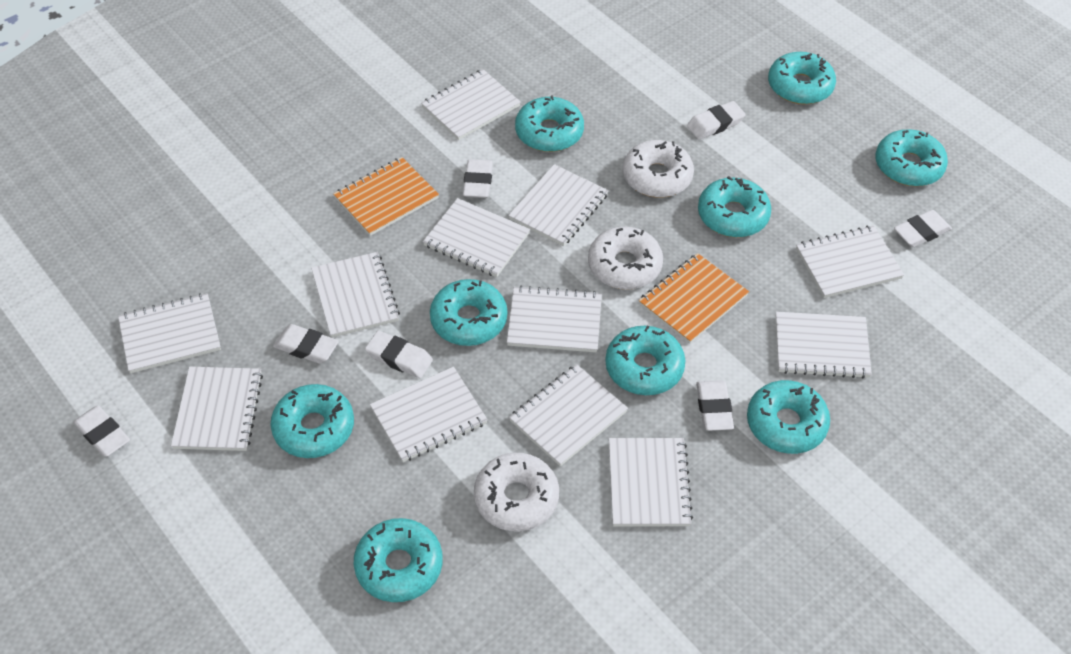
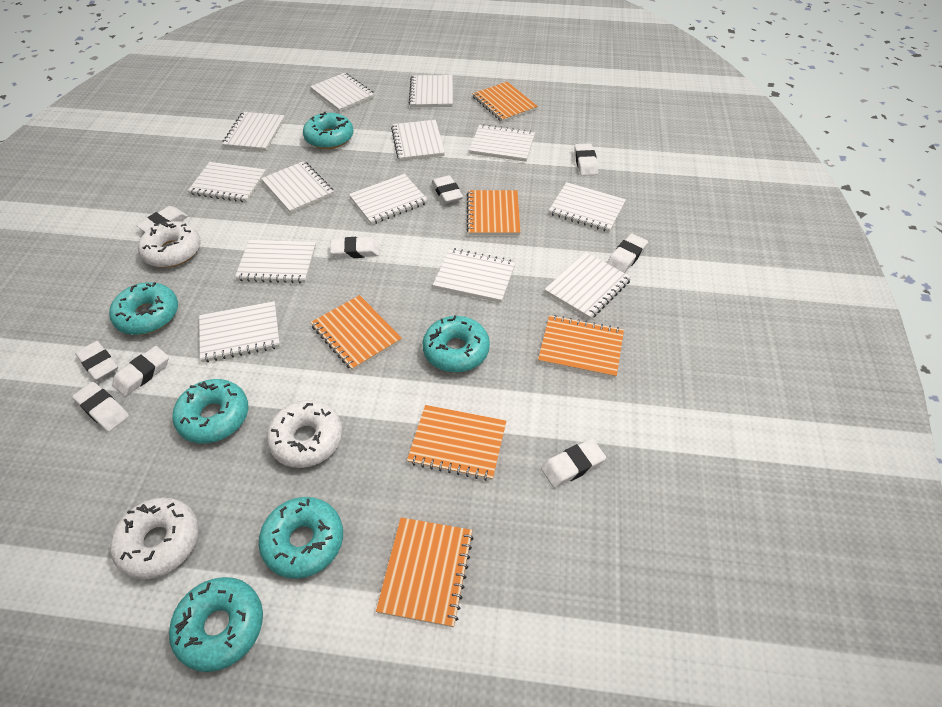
orange notebook: 2 -> 6
turquoise donut: 9 -> 6
white eraser: 7 -> 9
white notebook: 12 -> 13

